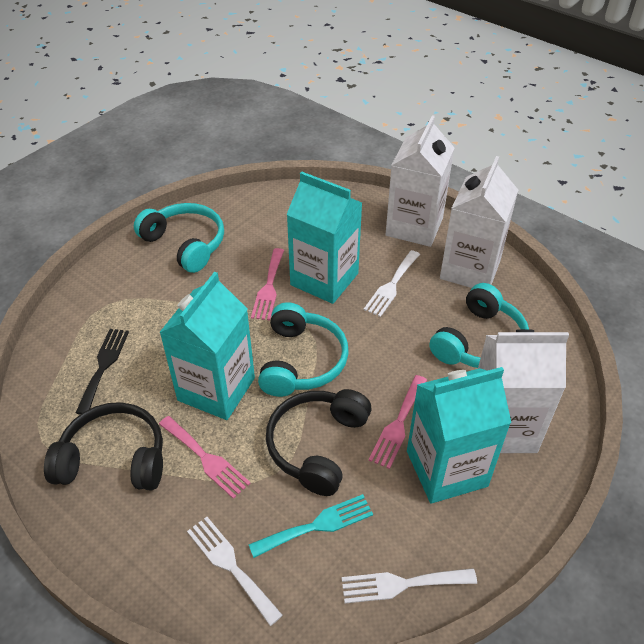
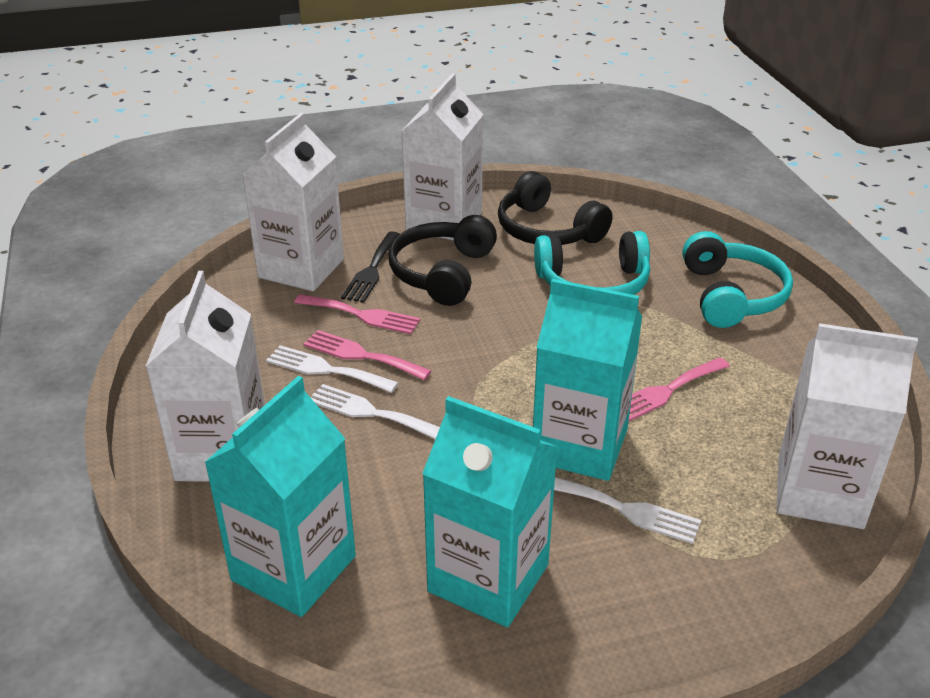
turquoise fork: 1 -> 0
turquoise headphones: 3 -> 2
white carton: 3 -> 4

